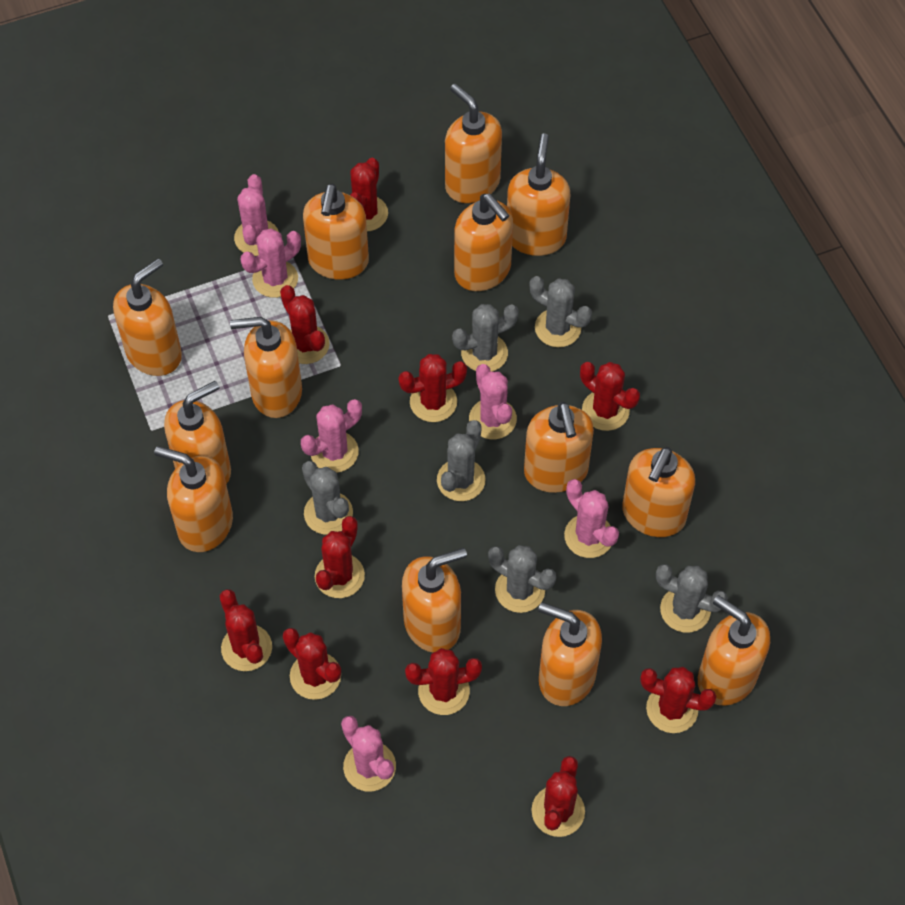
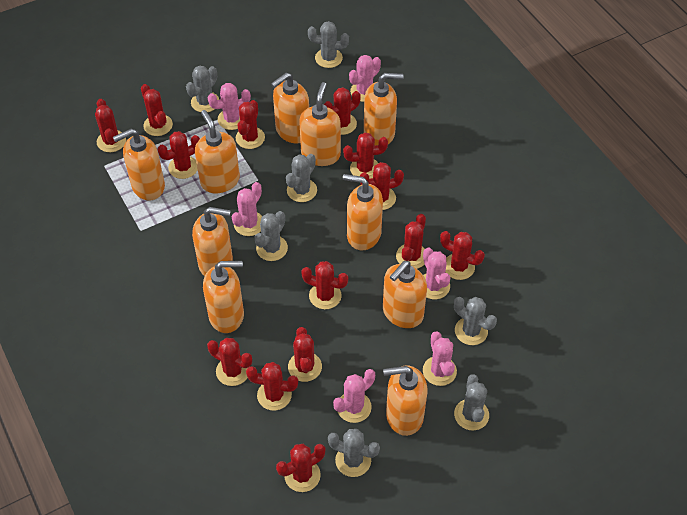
grey cactus: 6 -> 7
orange soap dispenser: 13 -> 10
red cactus: 10 -> 14

